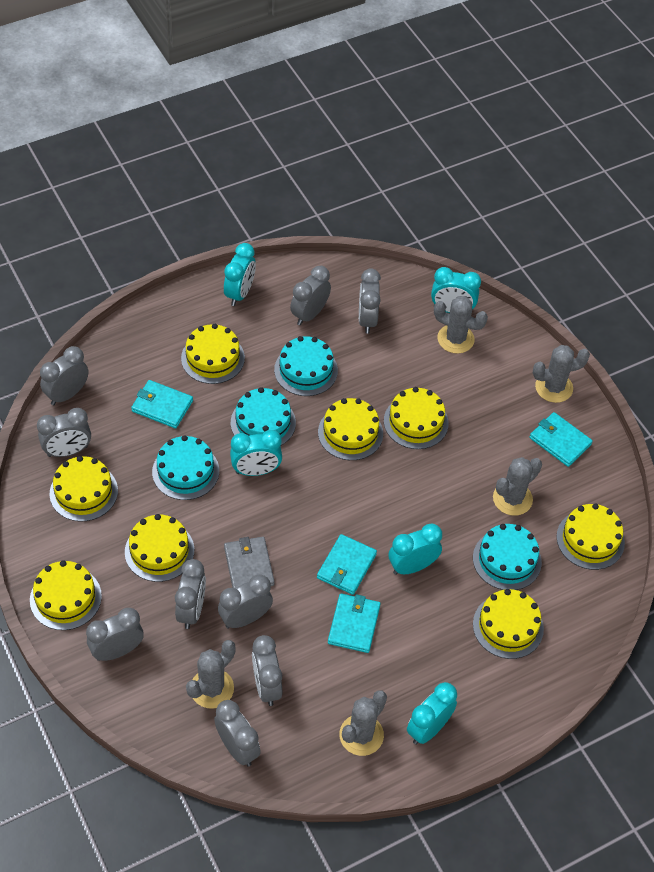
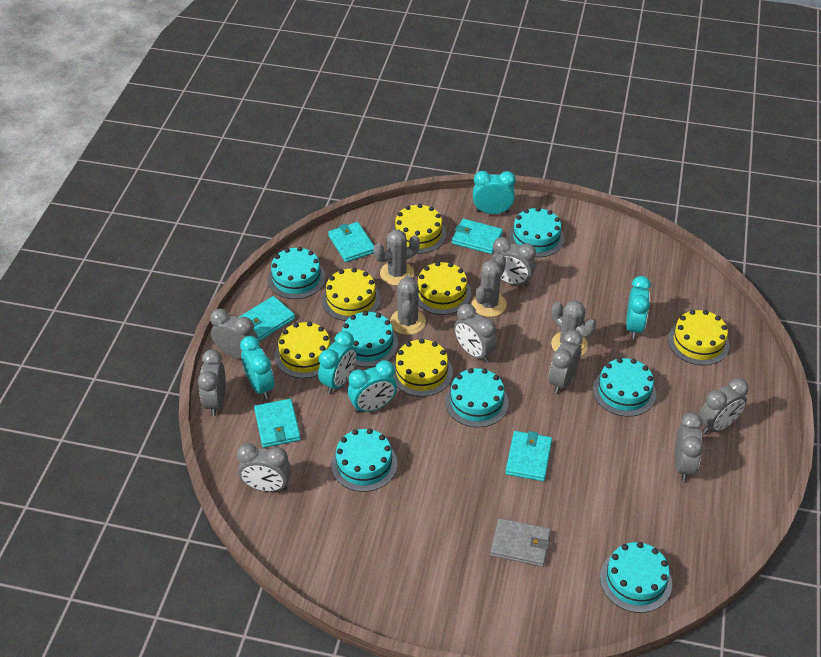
grey cactus: 5 -> 4
grey clock: 9 -> 8
turquoise cake: 4 -> 7
turquoise wallet: 4 -> 5
yellow cake: 8 -> 6

